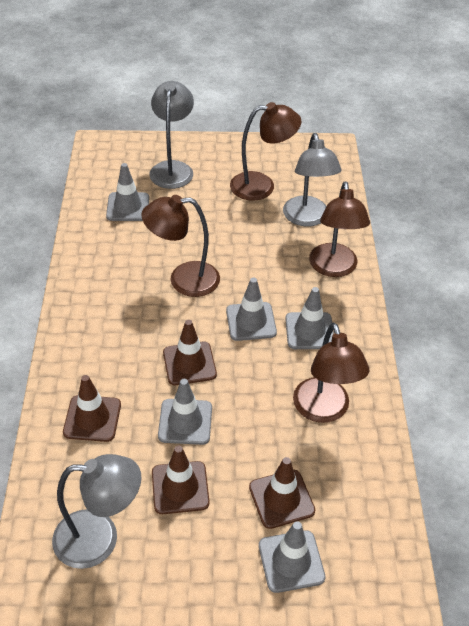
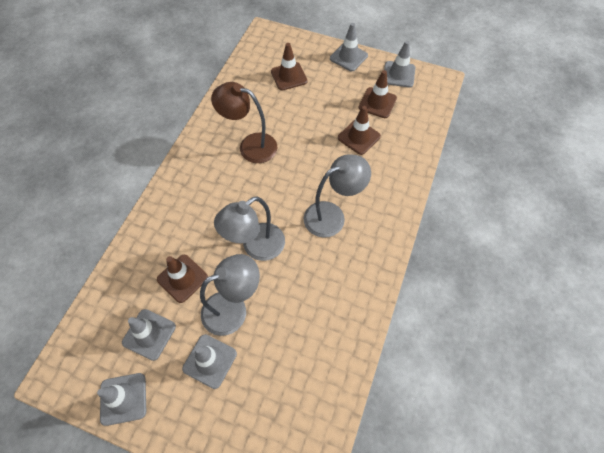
brown lamp: 4 -> 1

